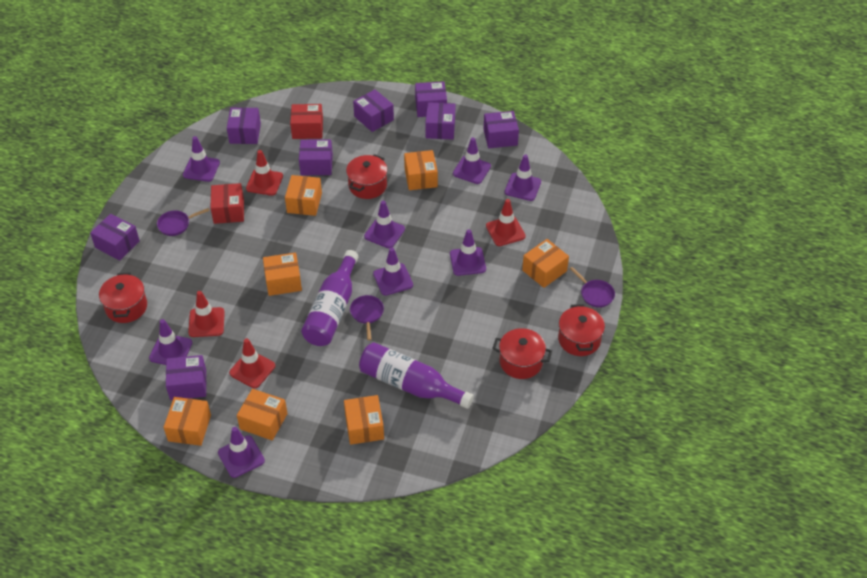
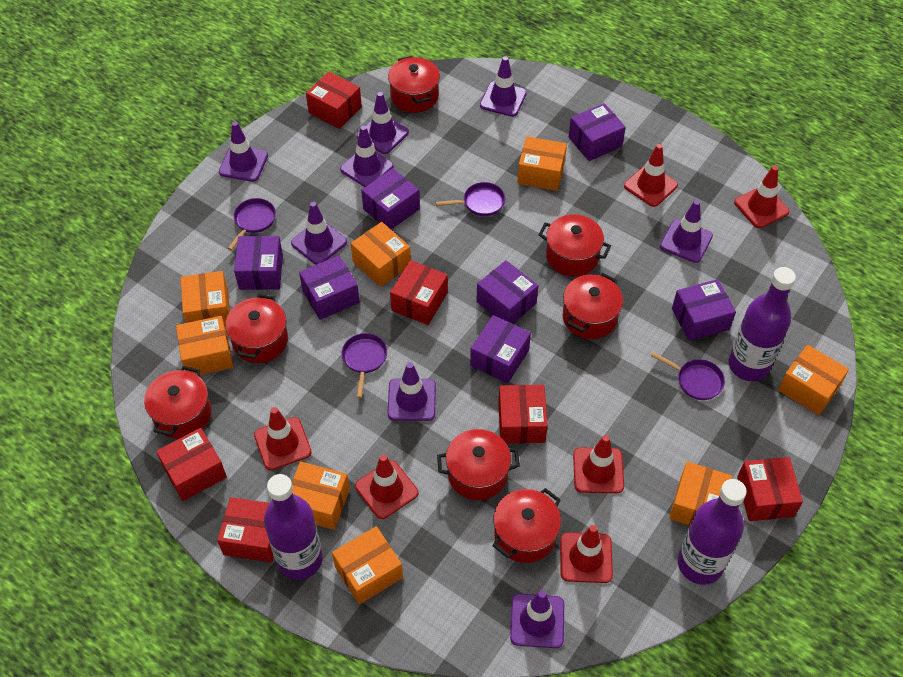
orange box: 7 -> 8
purple bottle: 2 -> 3
purple box: 8 -> 7
purple pan: 3 -> 4
red box: 2 -> 6
red pot: 4 -> 7
red traffic cone: 4 -> 6

